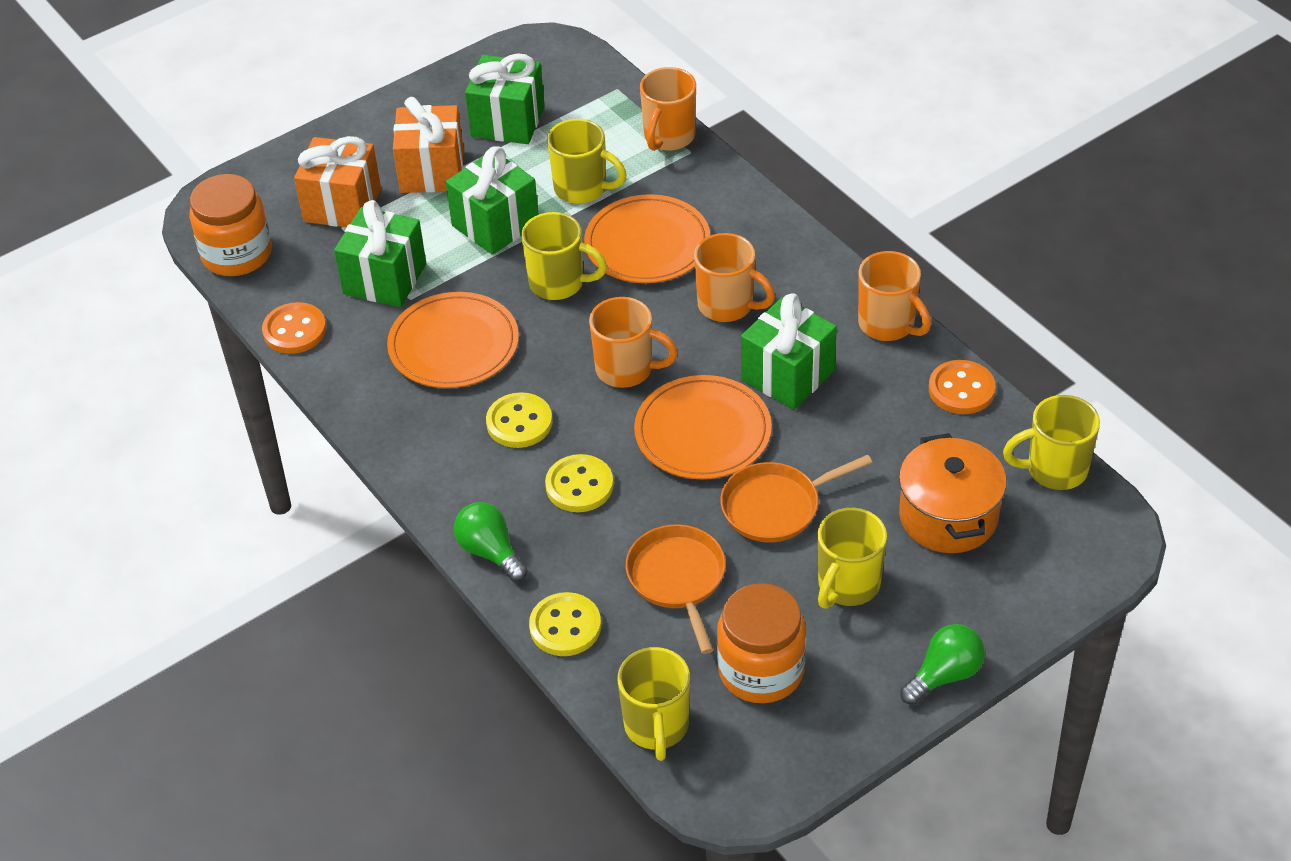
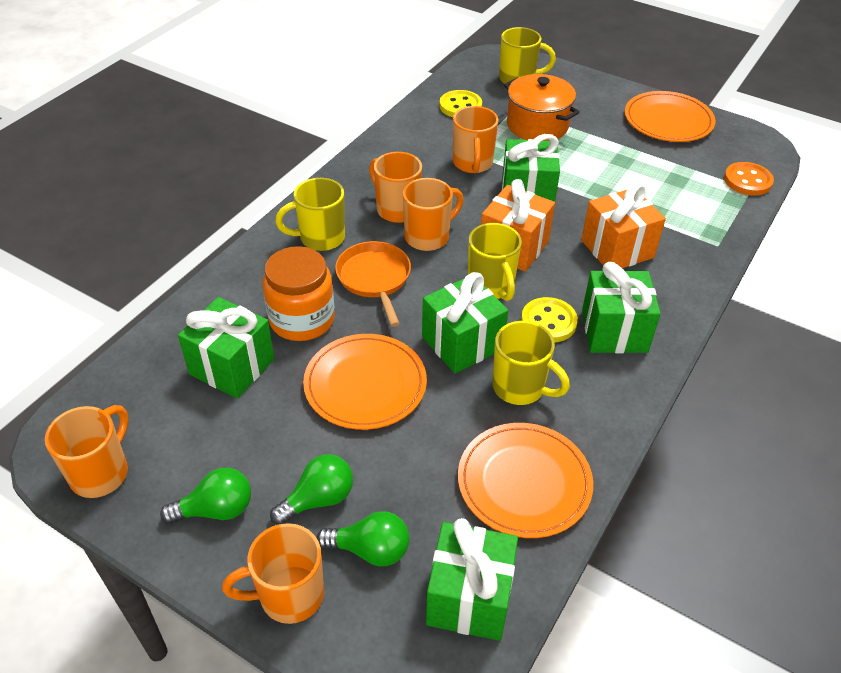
green gift: 4 -> 5
green light bulb: 2 -> 3
orange button: 2 -> 1
orange jar: 2 -> 1
orange mug: 4 -> 5
orange pan: 2 -> 1
yellow button: 3 -> 2
yellow mug: 5 -> 4

